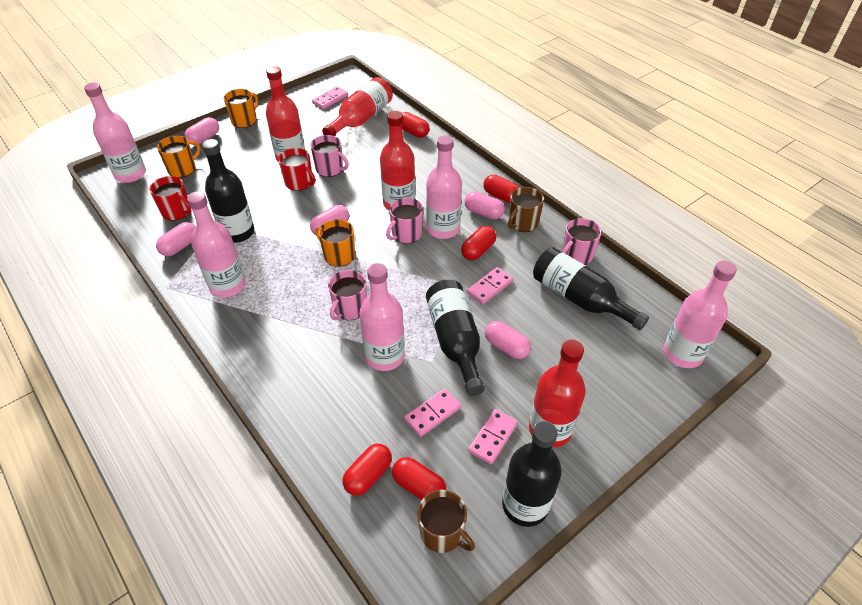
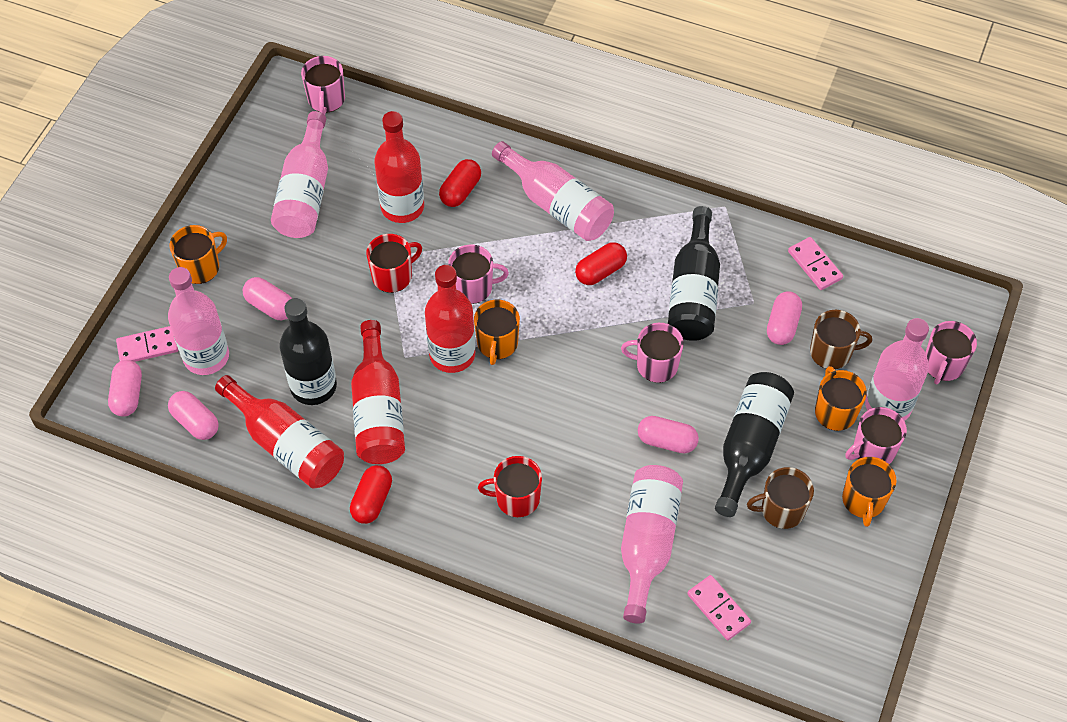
black bottle: 4 -> 3
orange mug: 3 -> 4
pink domino: 4 -> 3
pink mug: 4 -> 5
red capsule: 5 -> 3

